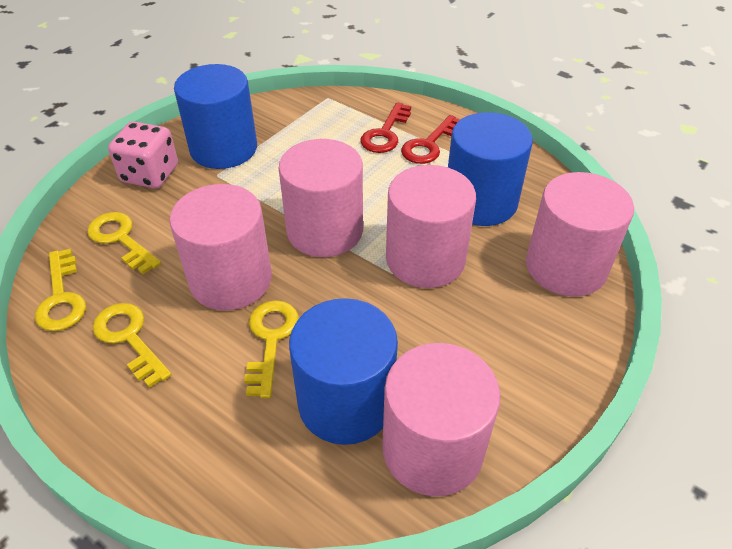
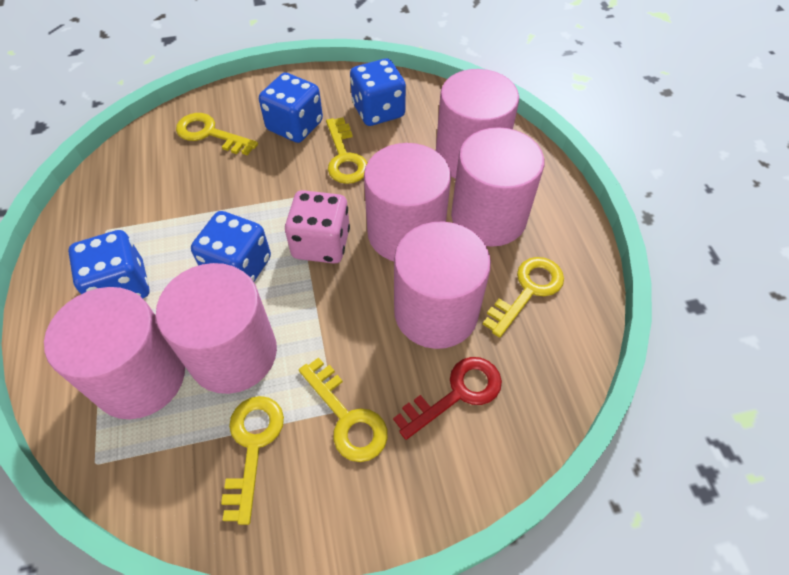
blue cylinder: 3 -> 0
blue dice: 0 -> 4
pink cylinder: 5 -> 6
red key: 2 -> 1
yellow key: 4 -> 5

